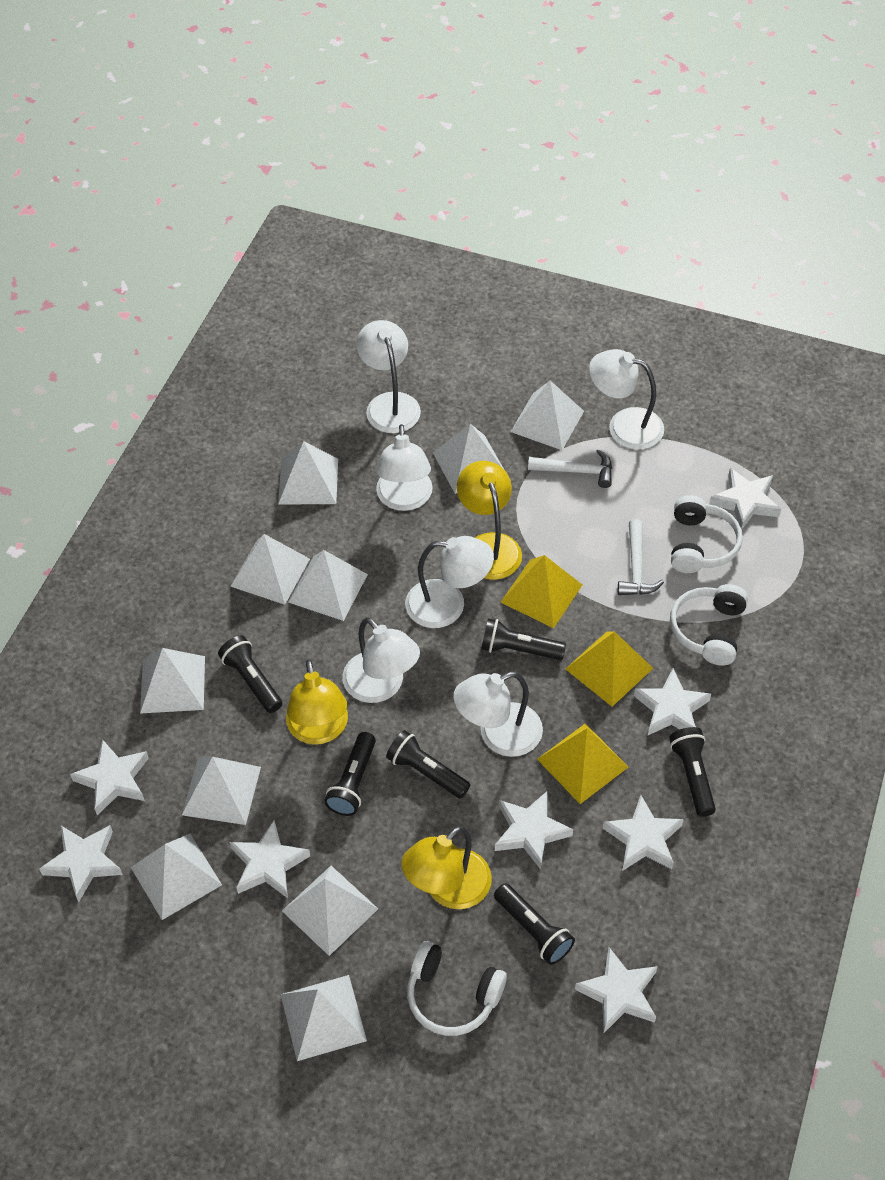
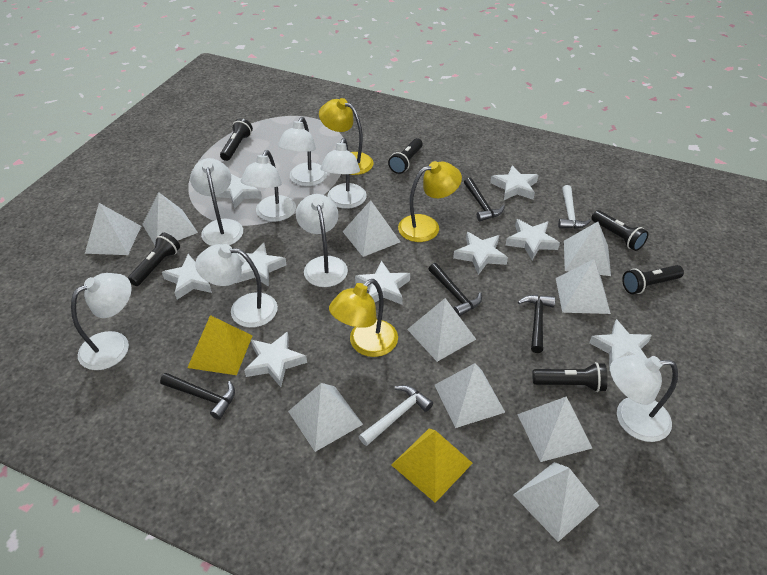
black hammer: 0 -> 4
white headphones: 3 -> 0
white lamp: 6 -> 8
white star: 8 -> 9
yellow pyramid: 3 -> 2

